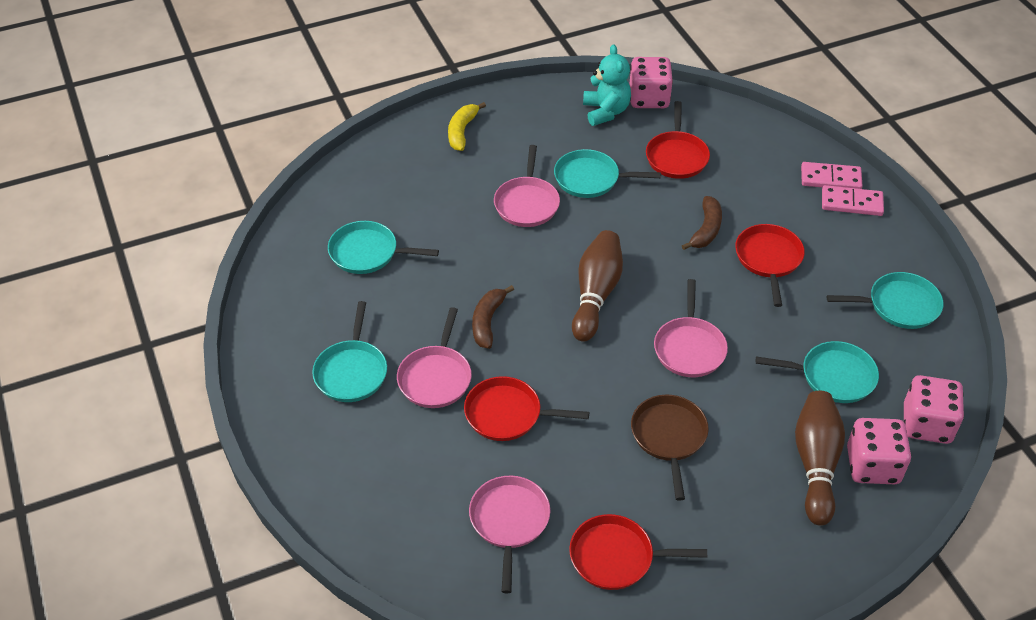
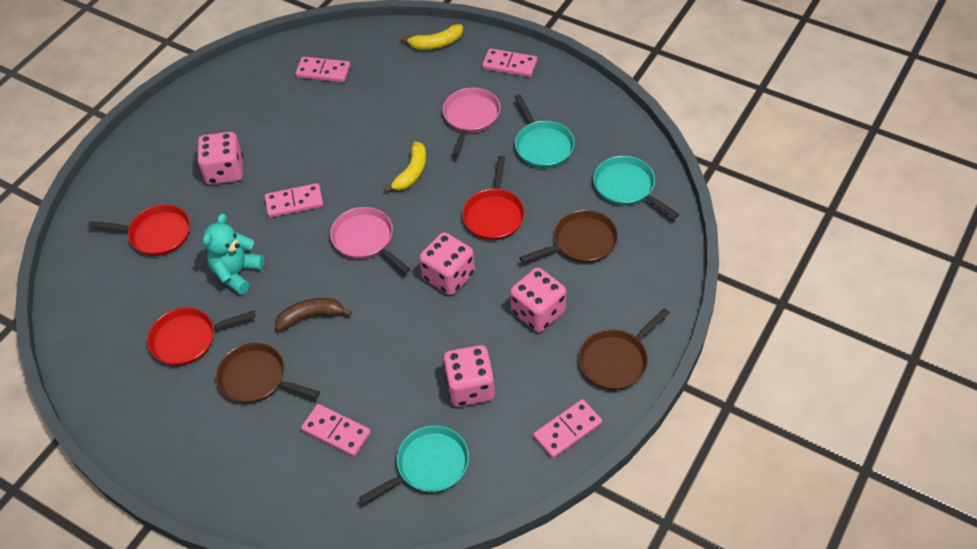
brown banana: 2 -> 1
brown bowling pin: 2 -> 0
brown pan: 1 -> 3
pink dice: 3 -> 4
pink domino: 2 -> 5
pink pan: 4 -> 2
red pan: 4 -> 3
turquoise pan: 5 -> 3
yellow banana: 1 -> 2

